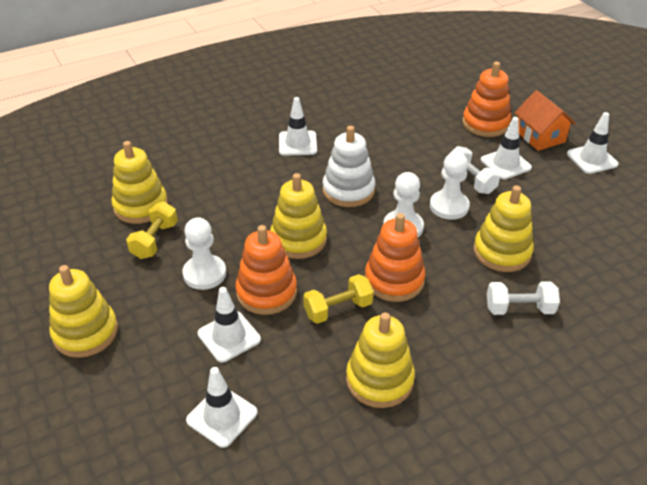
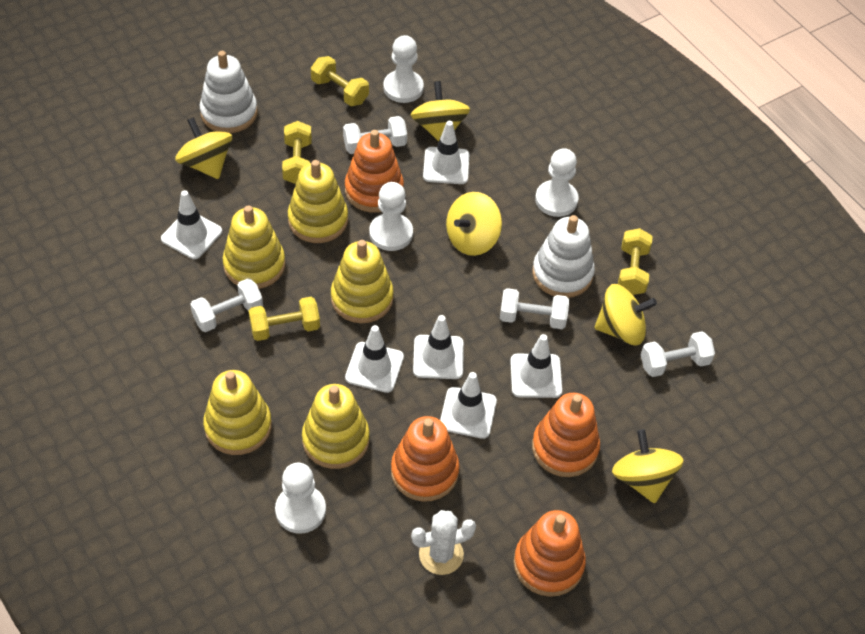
orange house: 1 -> 0
orange stacking toy: 3 -> 4
white cactus: 0 -> 1
white dumbbell: 2 -> 4
white pawn: 3 -> 4
white stacking toy: 1 -> 2
white traffic cone: 5 -> 6
yellow dumbbell: 2 -> 4
yellow spinning top: 0 -> 5

